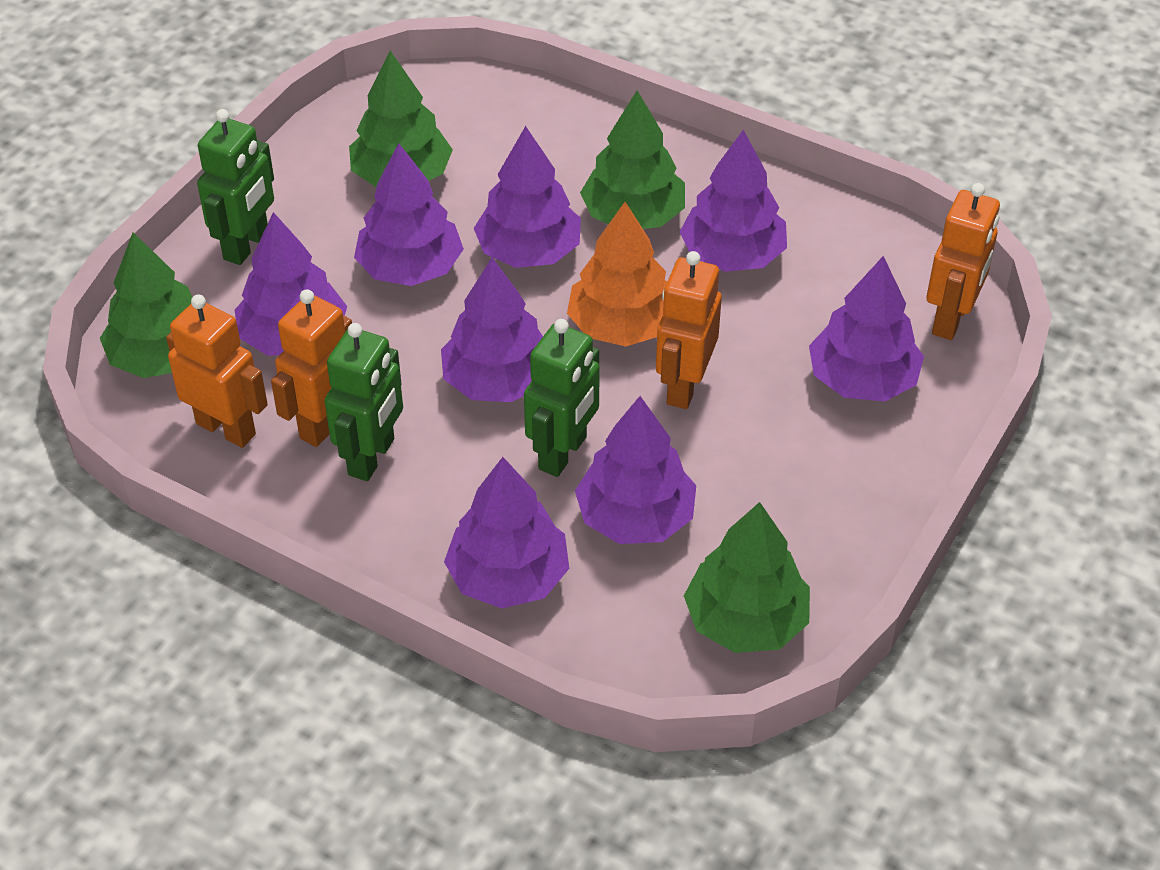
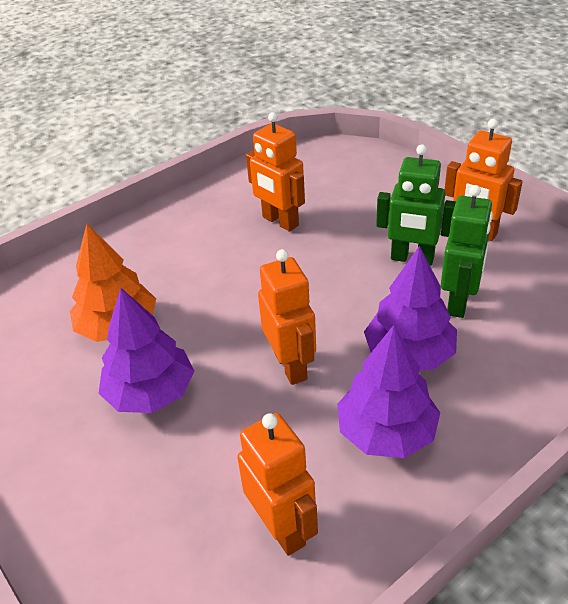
green robot: 3 -> 2
green tree: 4 -> 0
purple tree: 8 -> 3

